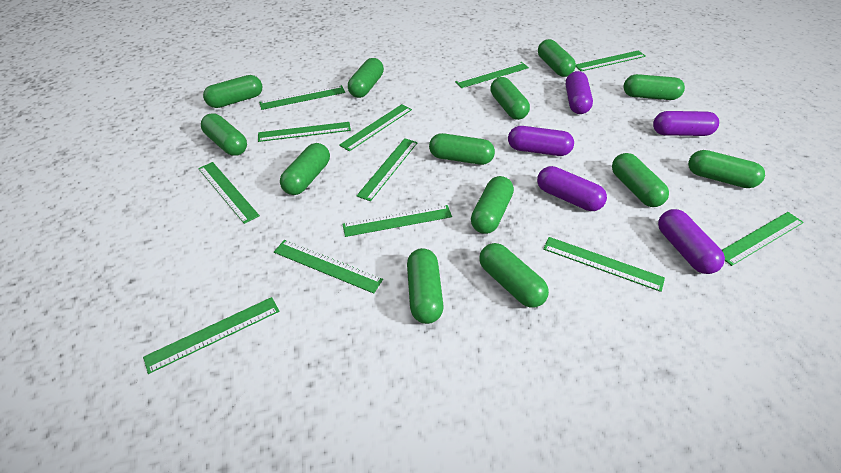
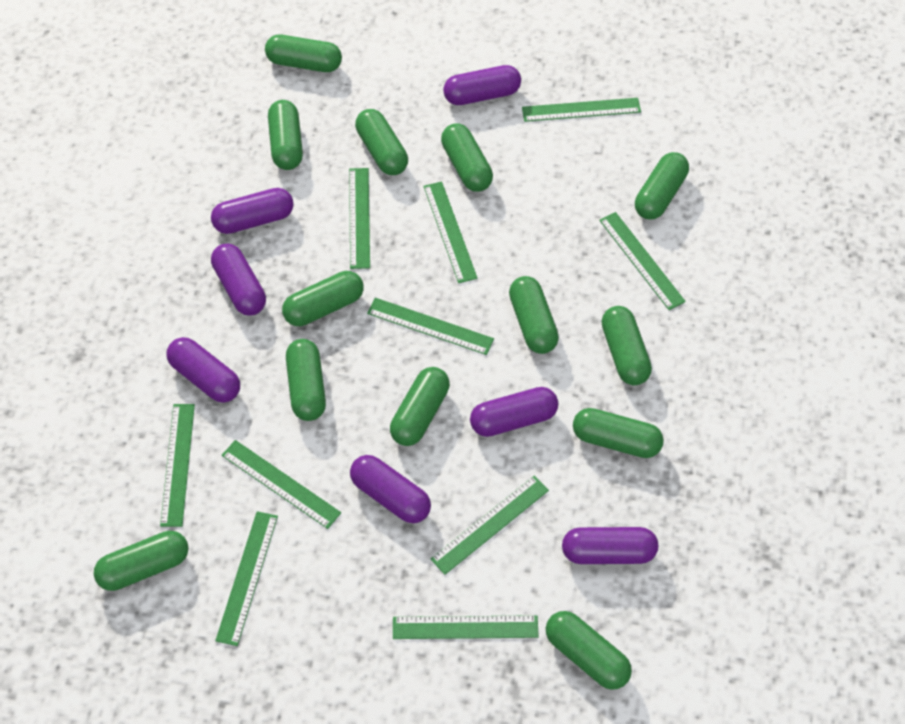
green ruler: 12 -> 10
purple capsule: 5 -> 7

